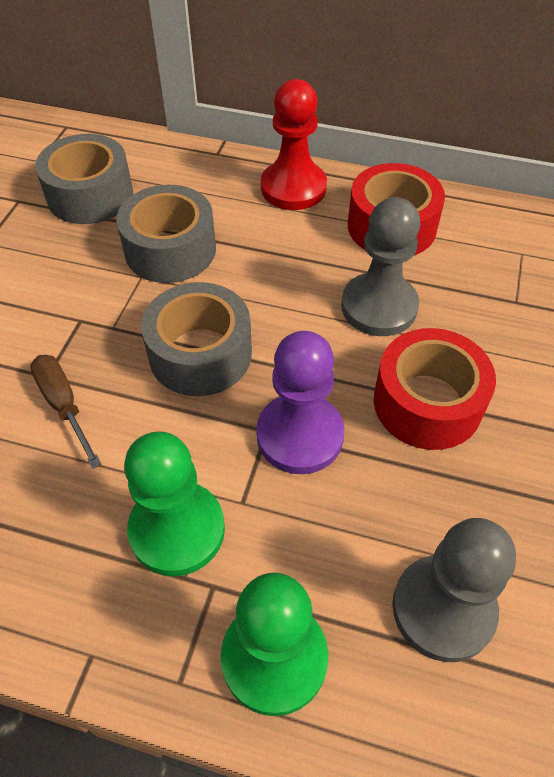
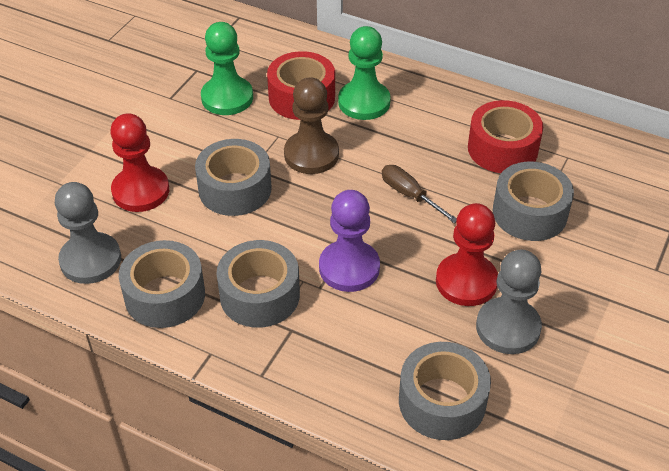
brown pawn: 0 -> 1
grey tape: 3 -> 5
red pawn: 1 -> 2

